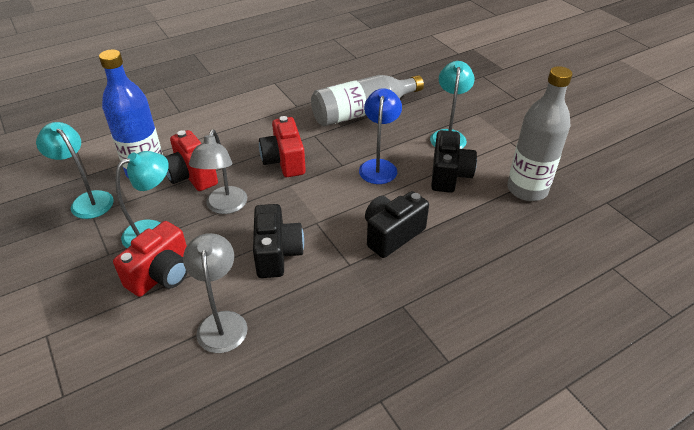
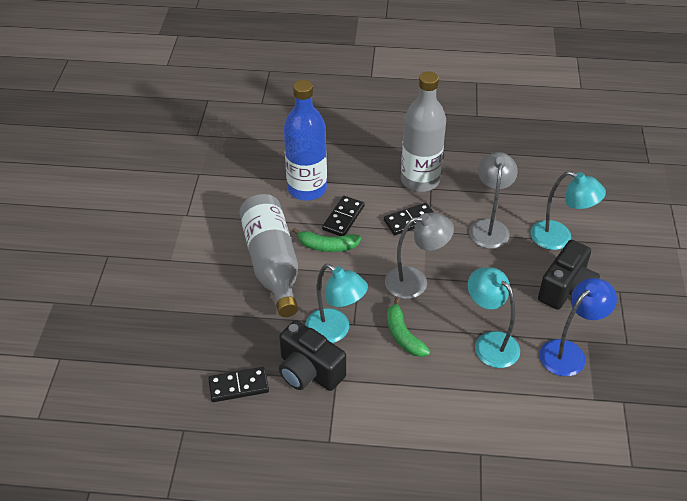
black camera: 3 -> 2
black domino: 0 -> 3
green banana: 0 -> 2
red camera: 3 -> 0

